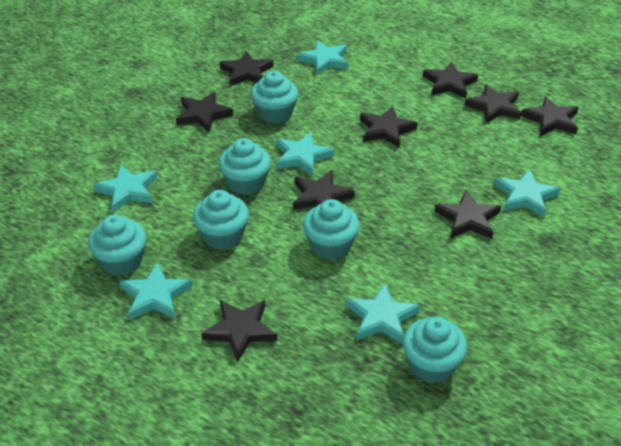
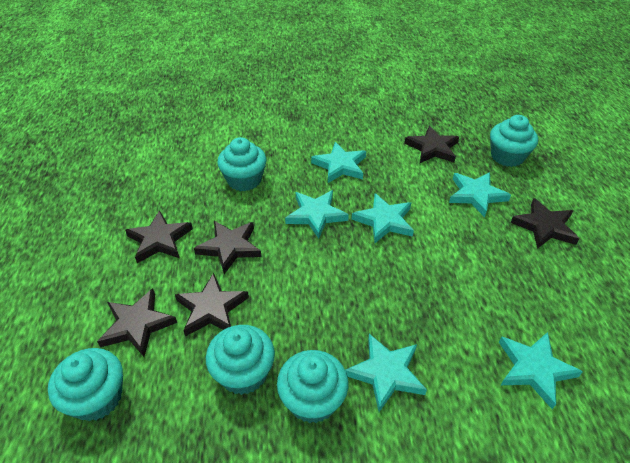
black star: 9 -> 6
turquoise cupcake: 6 -> 5

